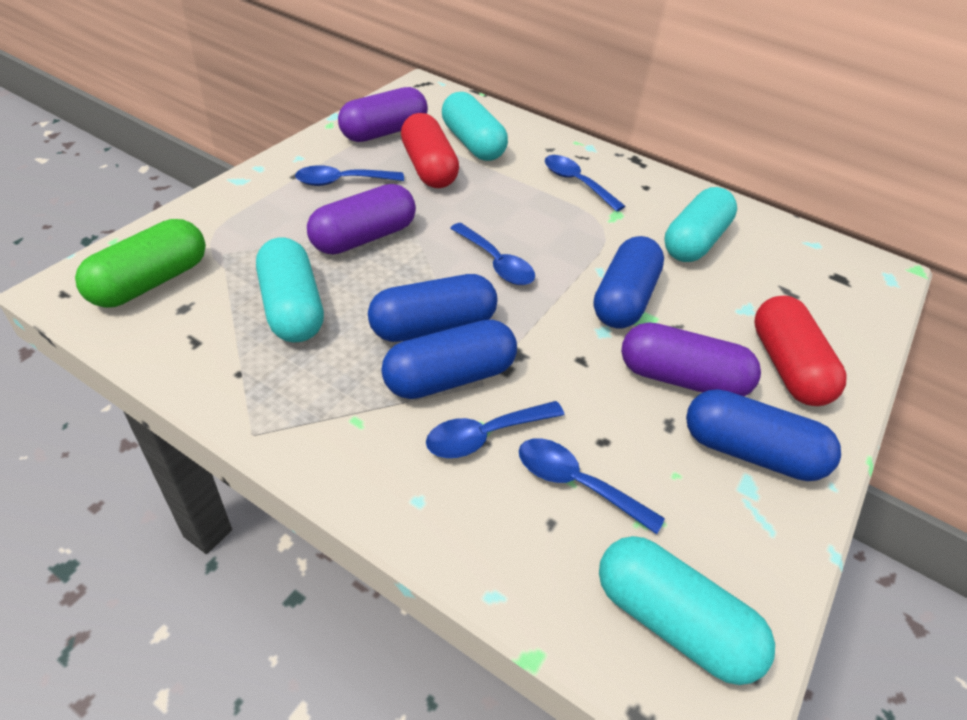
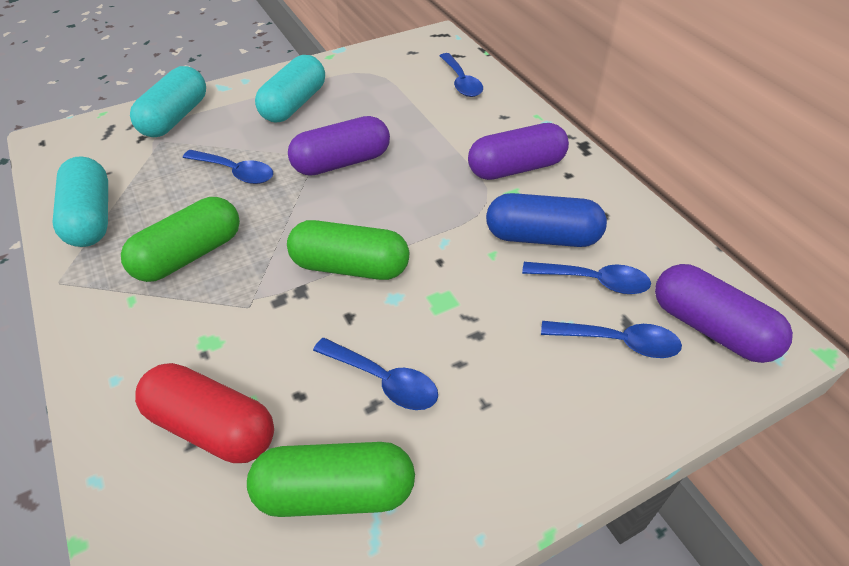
blue capsule: 4 -> 1
green capsule: 1 -> 3
red capsule: 2 -> 1
turquoise capsule: 4 -> 3

